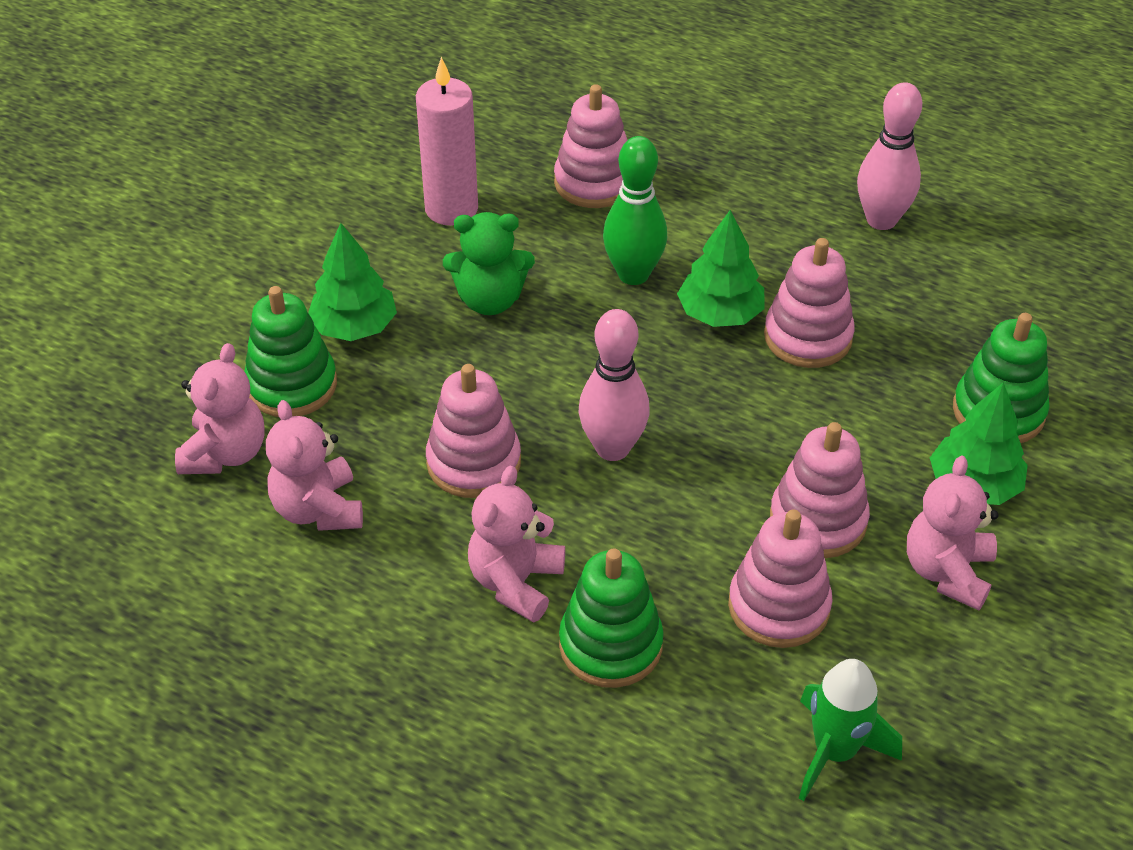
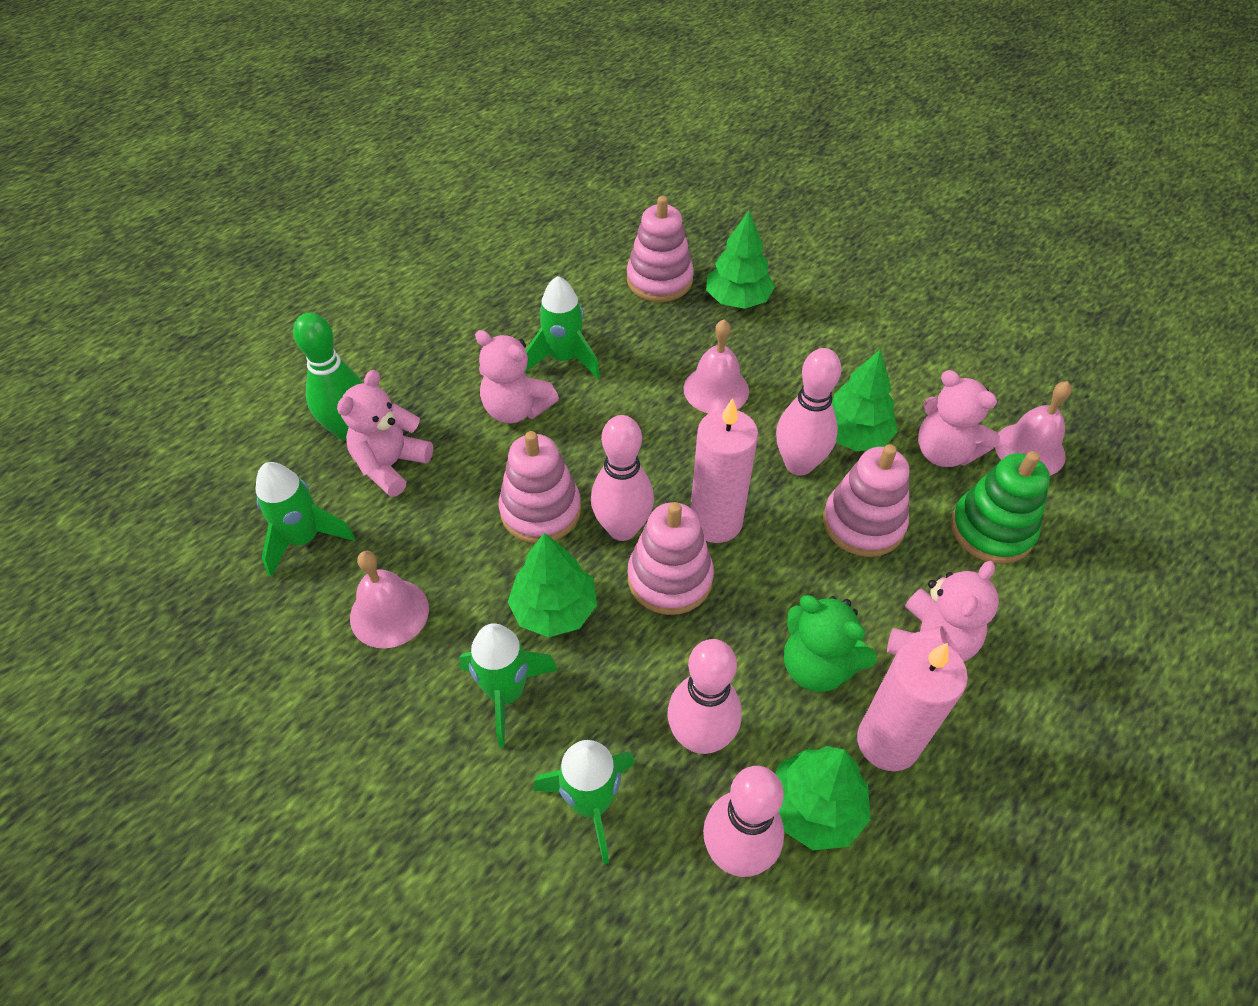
green rocket: 1 -> 4
green stacking toy: 3 -> 1
green tree: 3 -> 4
pink bell: 0 -> 3
pink bowling pin: 2 -> 4
pink candle: 1 -> 2
pink stacking toy: 5 -> 4

